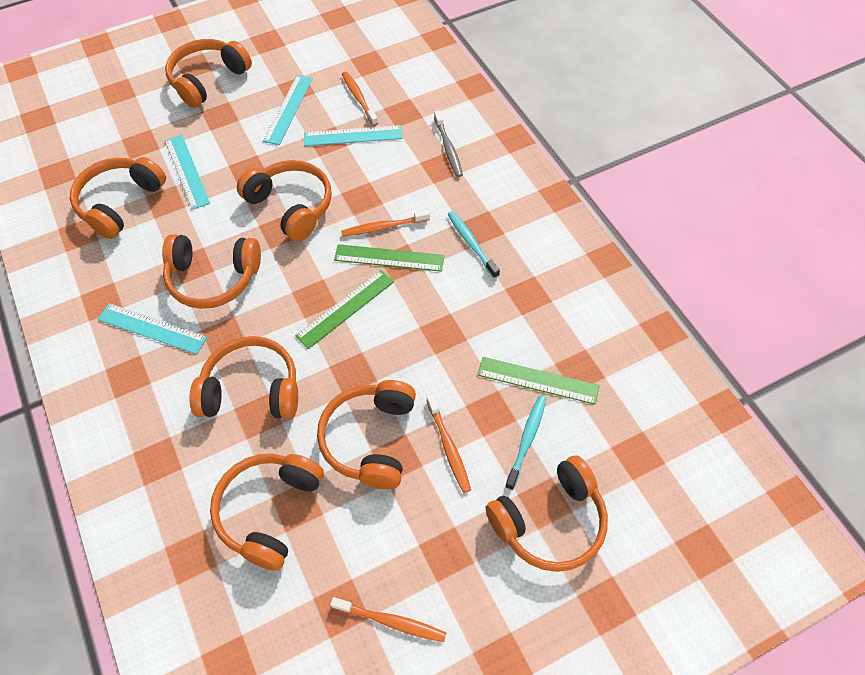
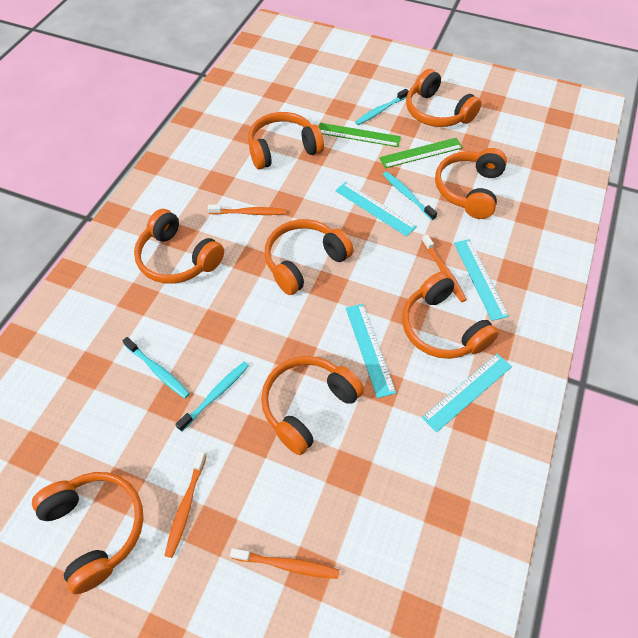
green ruler: 3 -> 2
grey toothbrush: 1 -> 0
turquoise toothbrush: 2 -> 4

